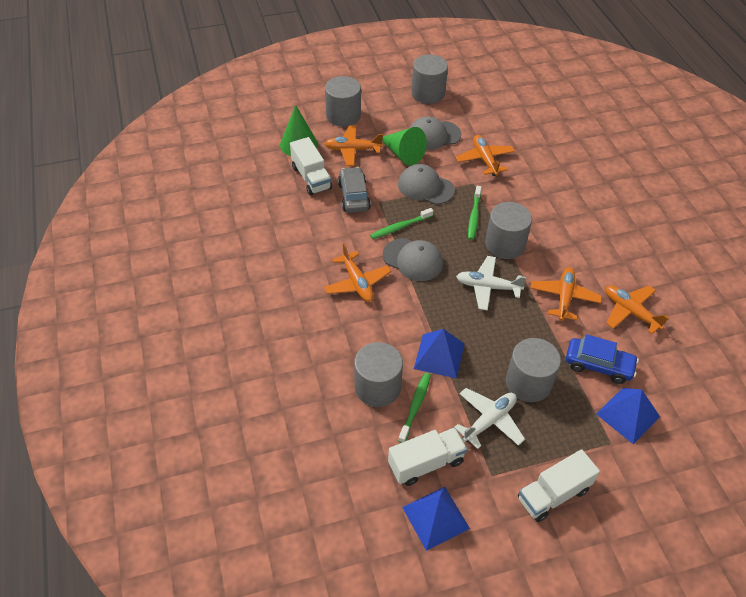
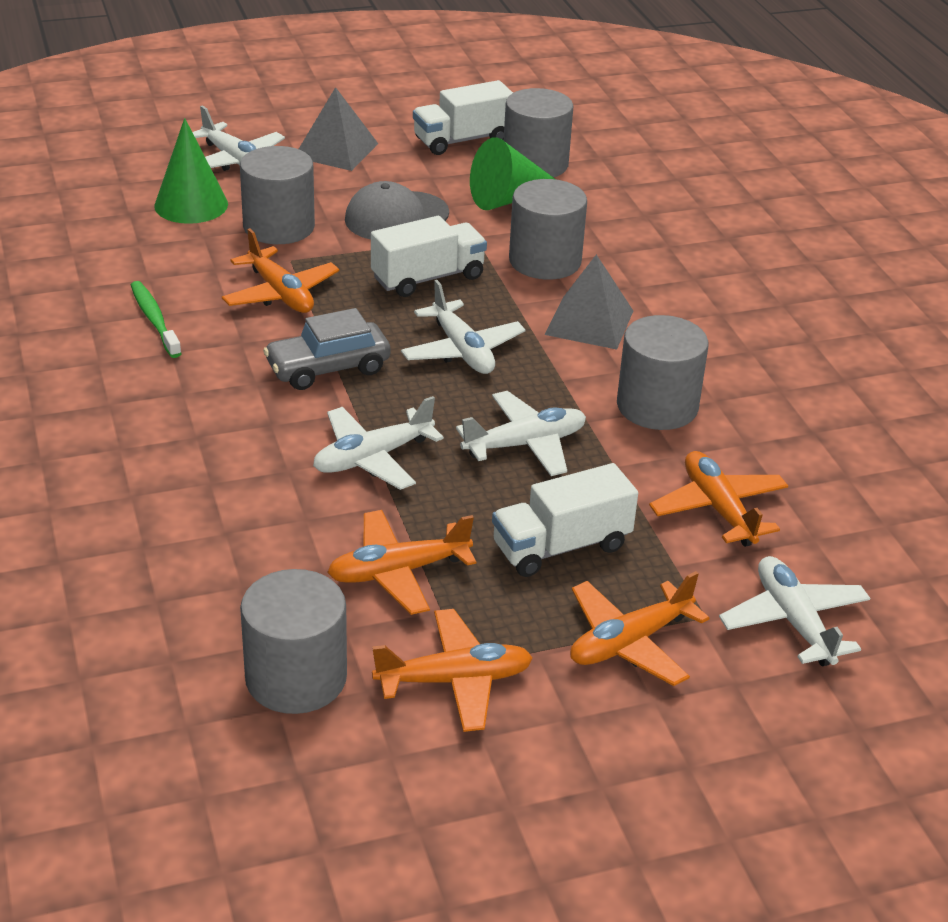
blue car: 1 -> 0
blue pyramid: 3 -> 0
green toothbrush: 3 -> 1
grey cap: 3 -> 1
grey pyramid: 0 -> 2
white plane: 2 -> 5

